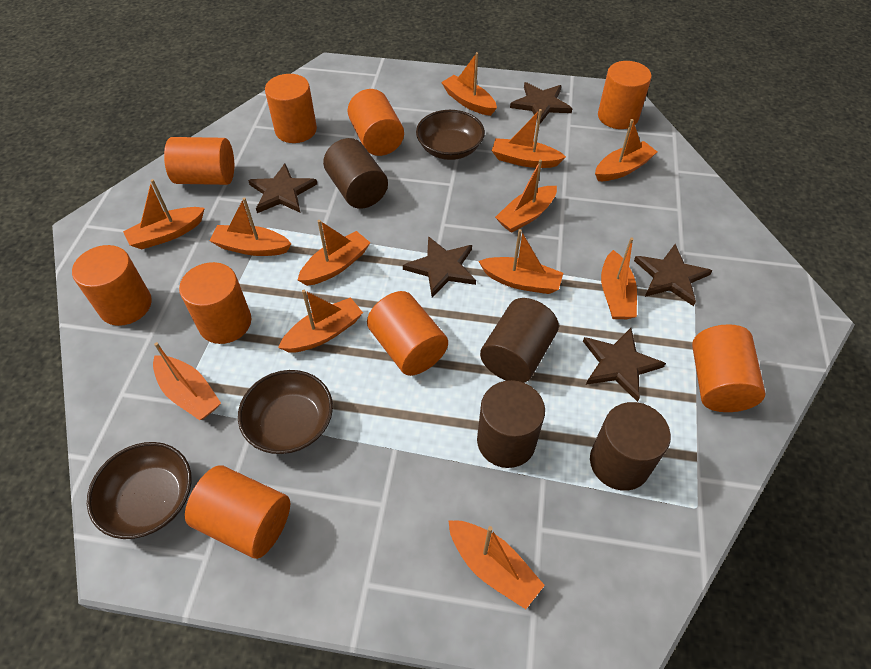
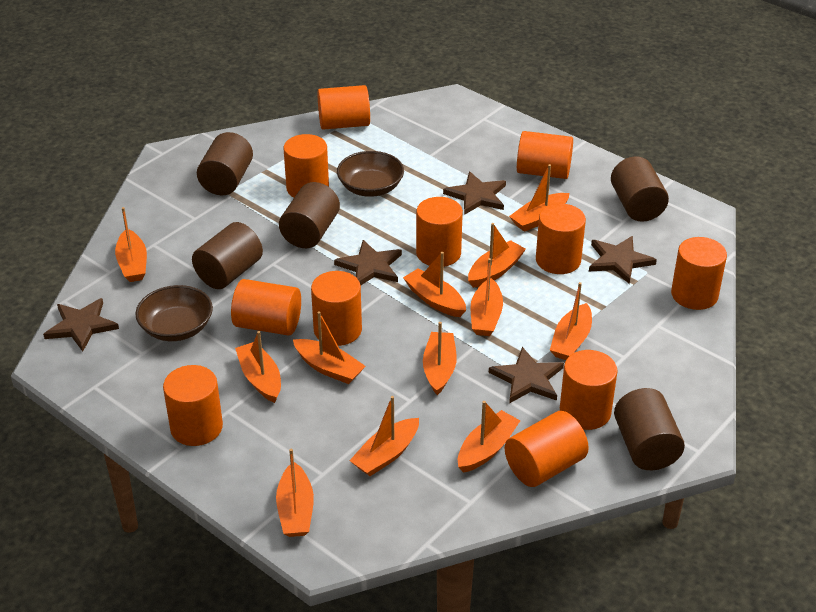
brown bowl: 3 -> 2
brown cylinder: 4 -> 5
orange cylinder: 9 -> 11

